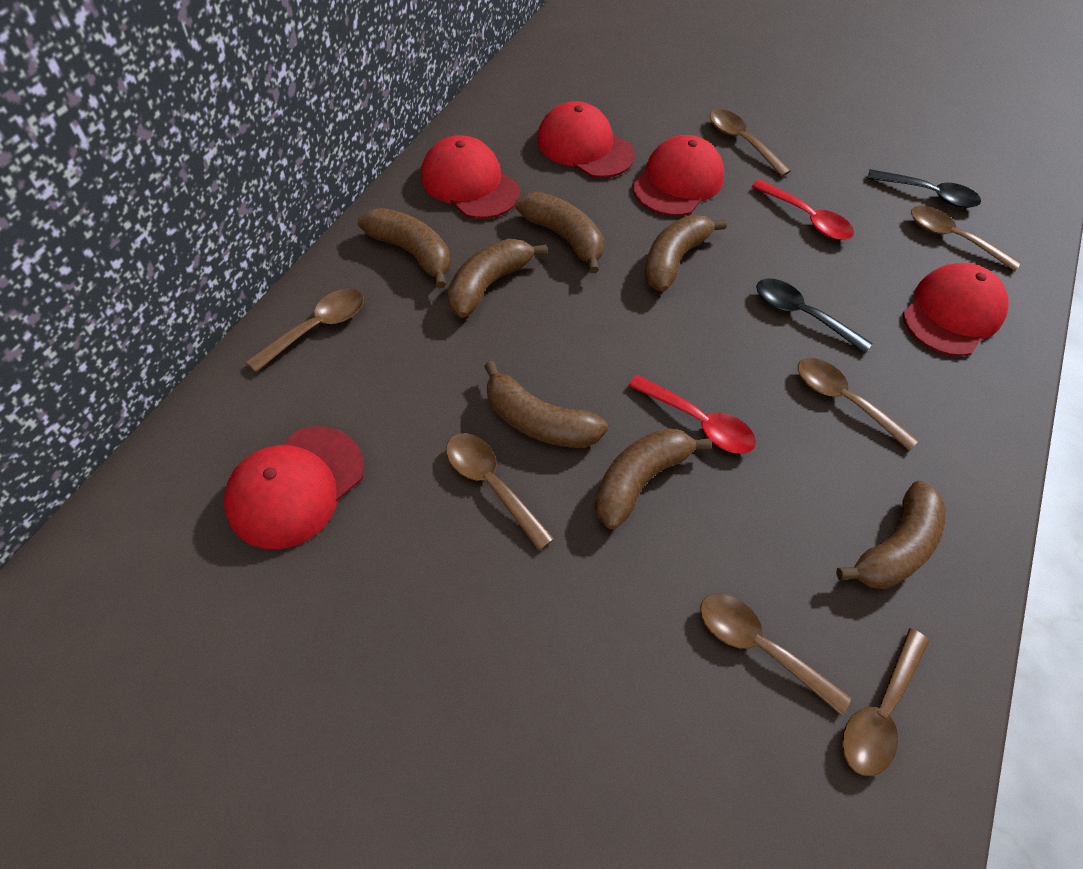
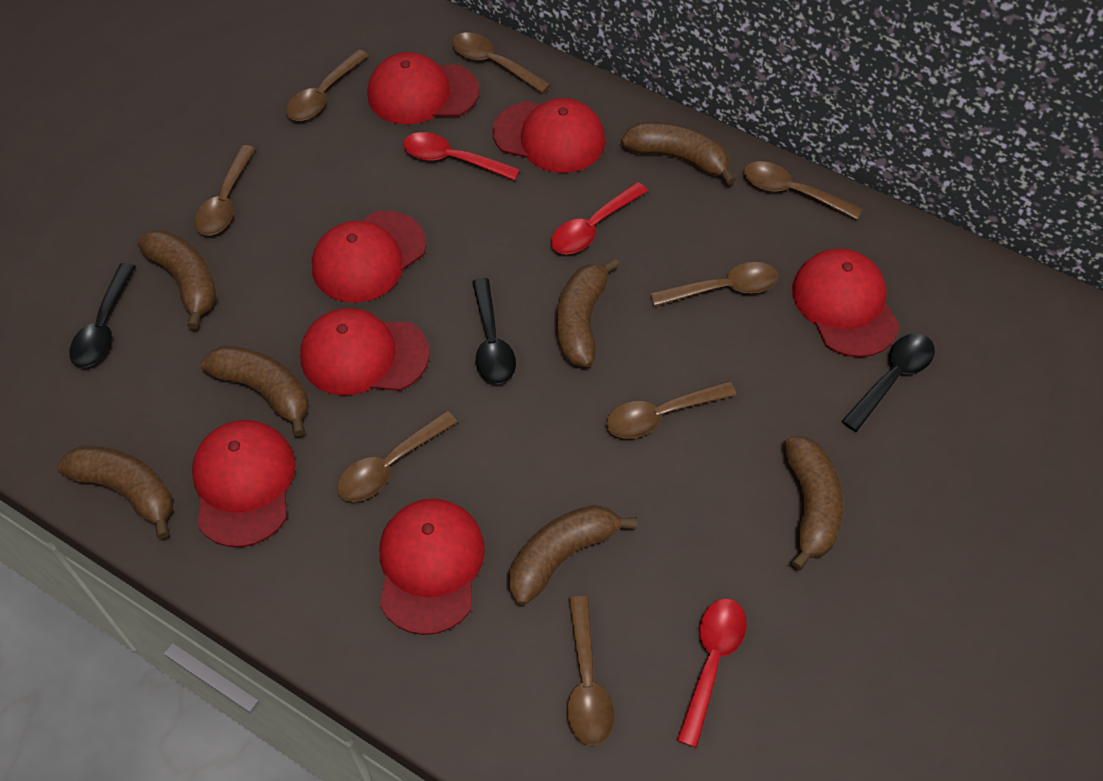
black spoon: 2 -> 3
brown spoon: 7 -> 8
red cap: 5 -> 7
red spoon: 2 -> 3

